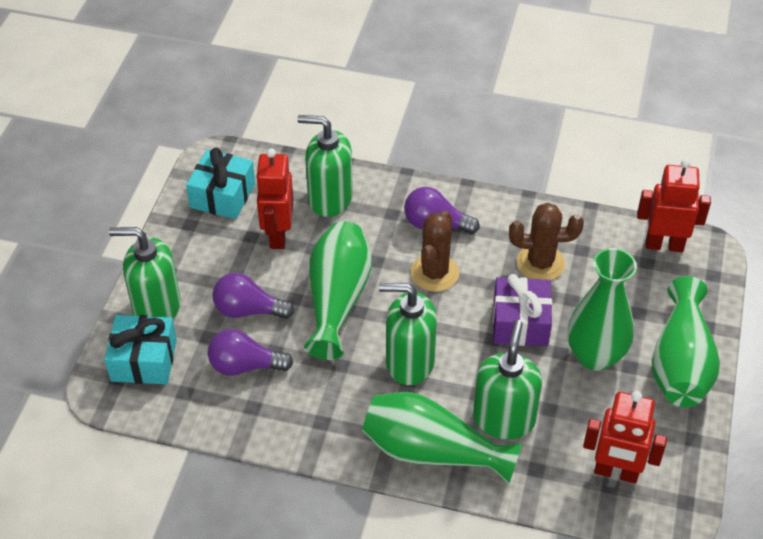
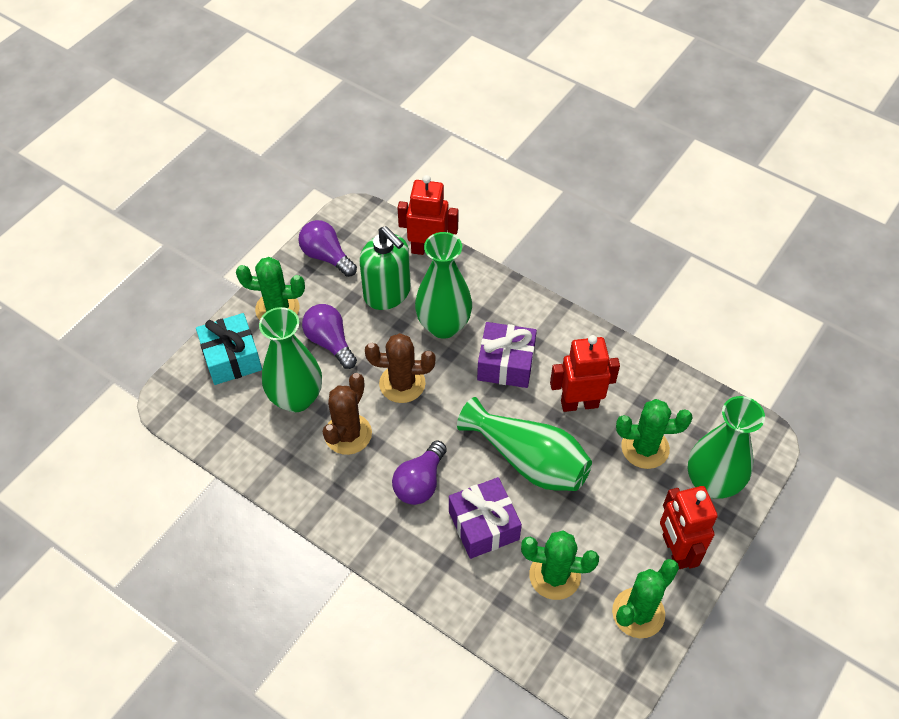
green cactus: 0 -> 4
green soap dispenser: 4 -> 1
purple gift: 1 -> 2
turquoise gift: 2 -> 1

